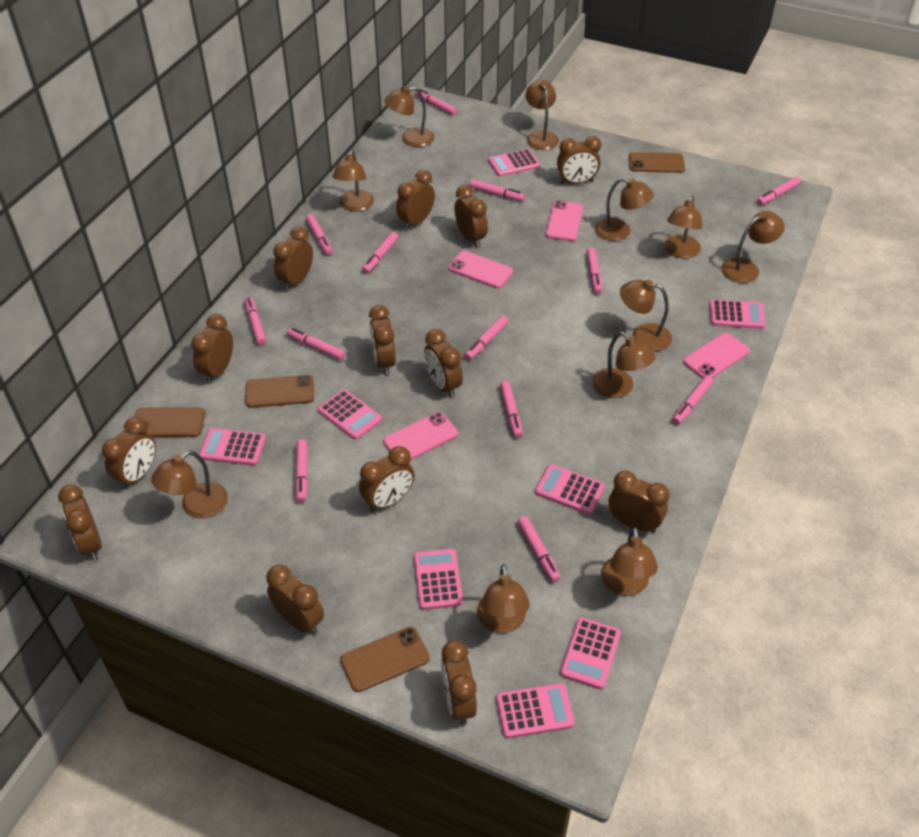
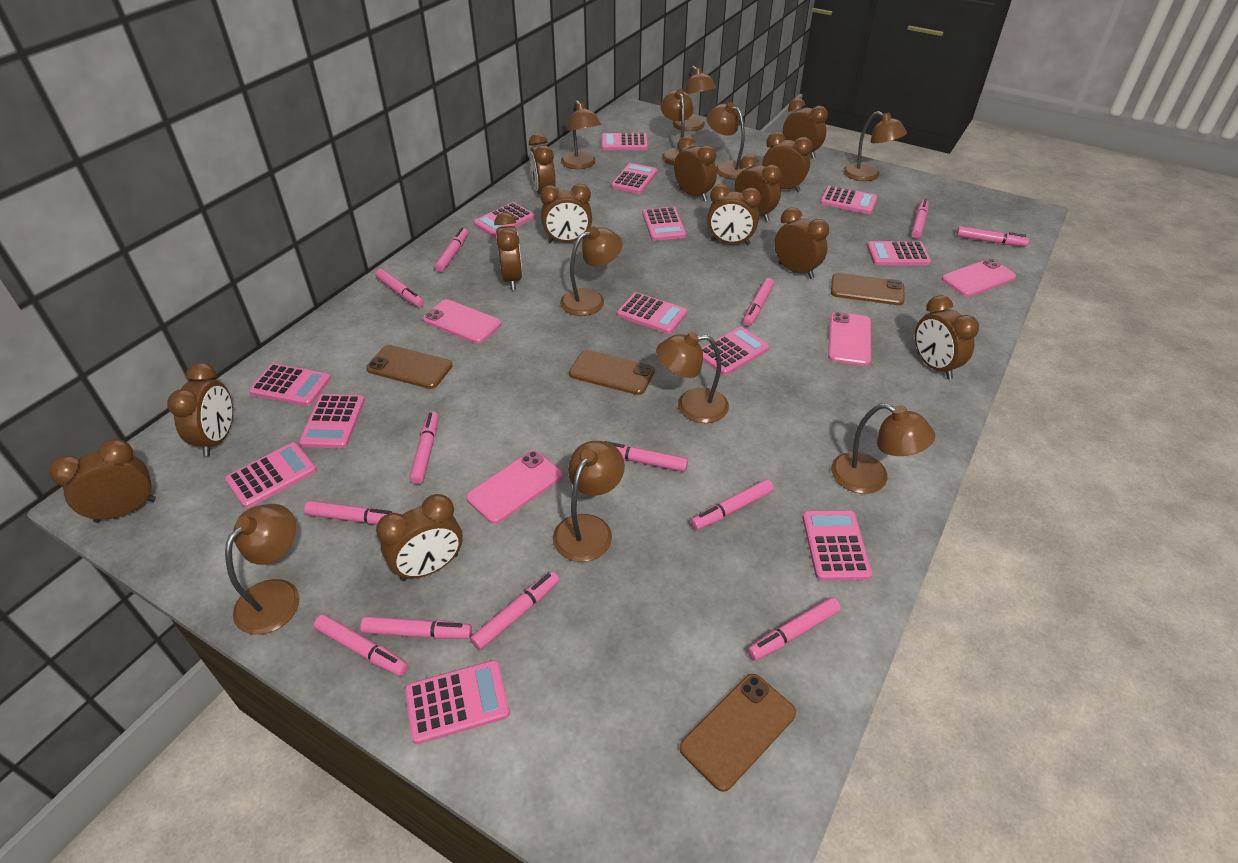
brown lamp: 11 -> 10
pink calculator: 8 -> 13

